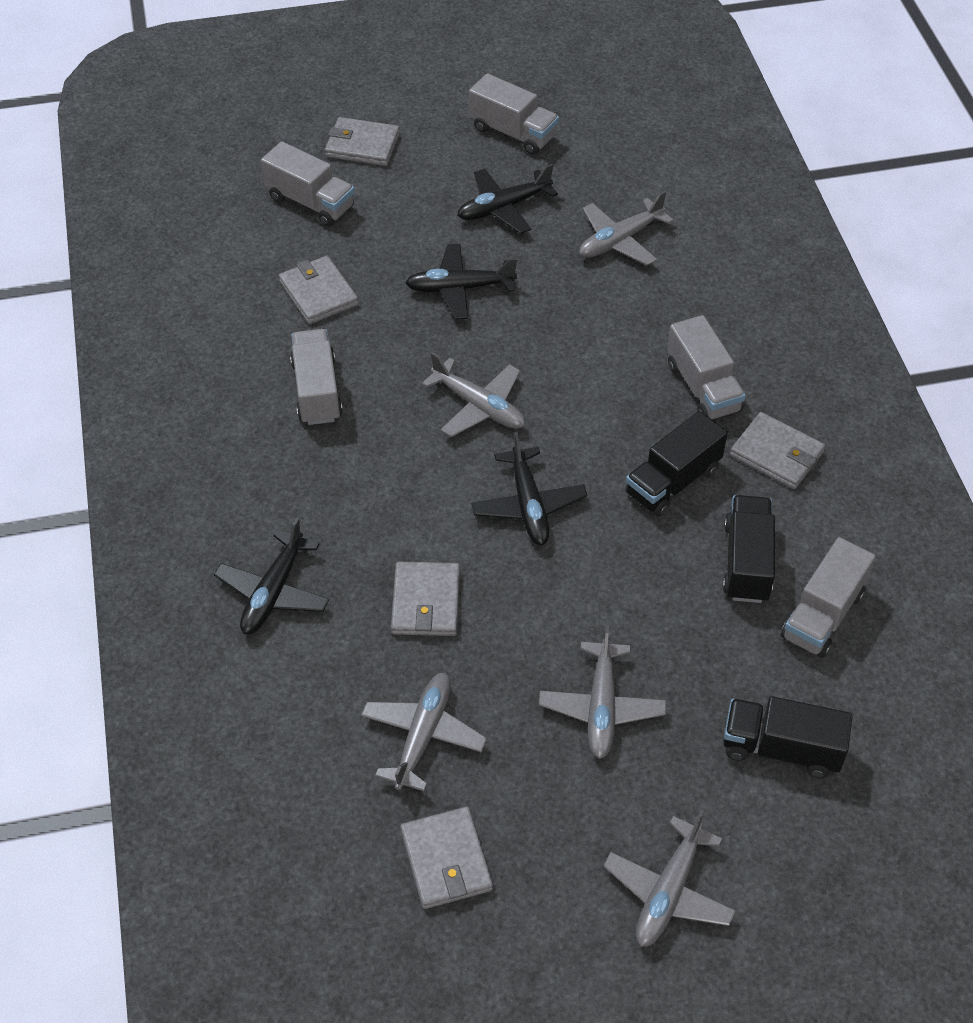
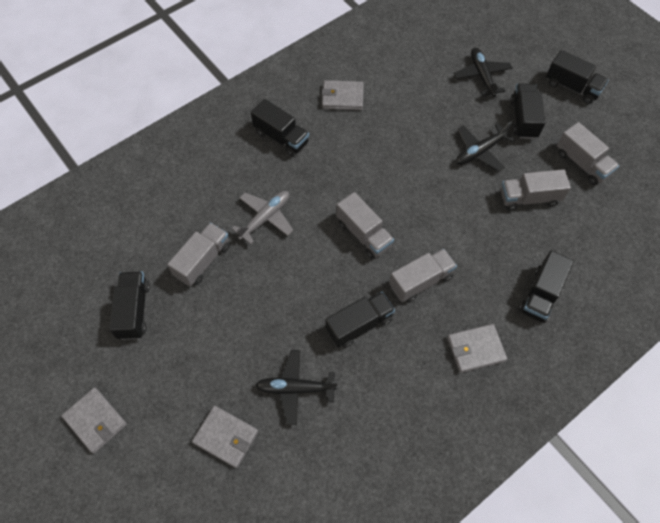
black plane: 4 -> 3
black truck: 3 -> 6
grey plane: 5 -> 1
grey wallet: 5 -> 4

